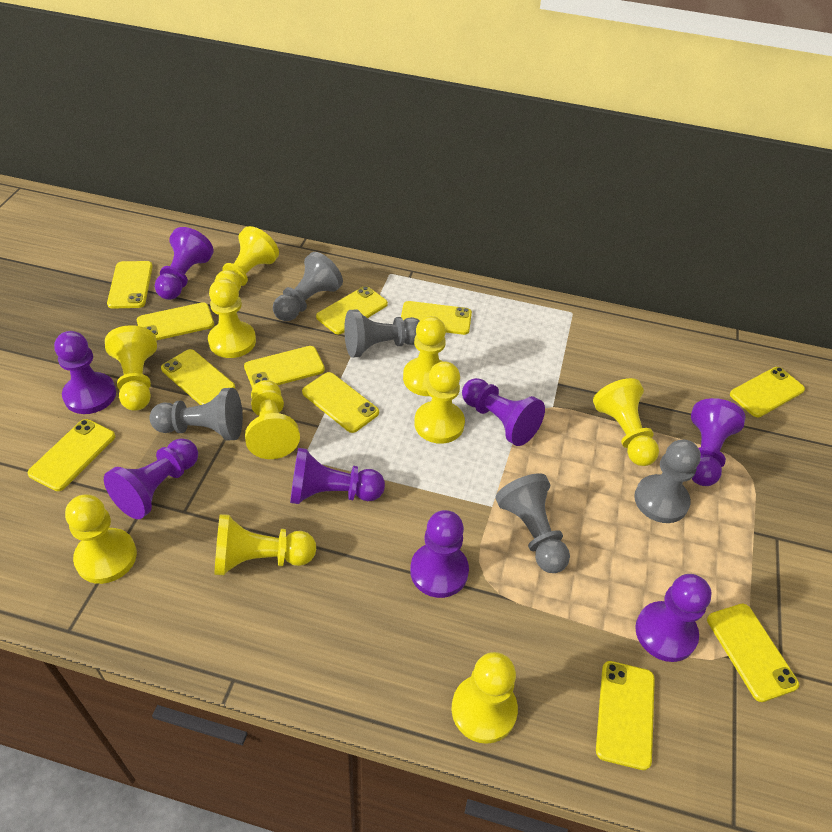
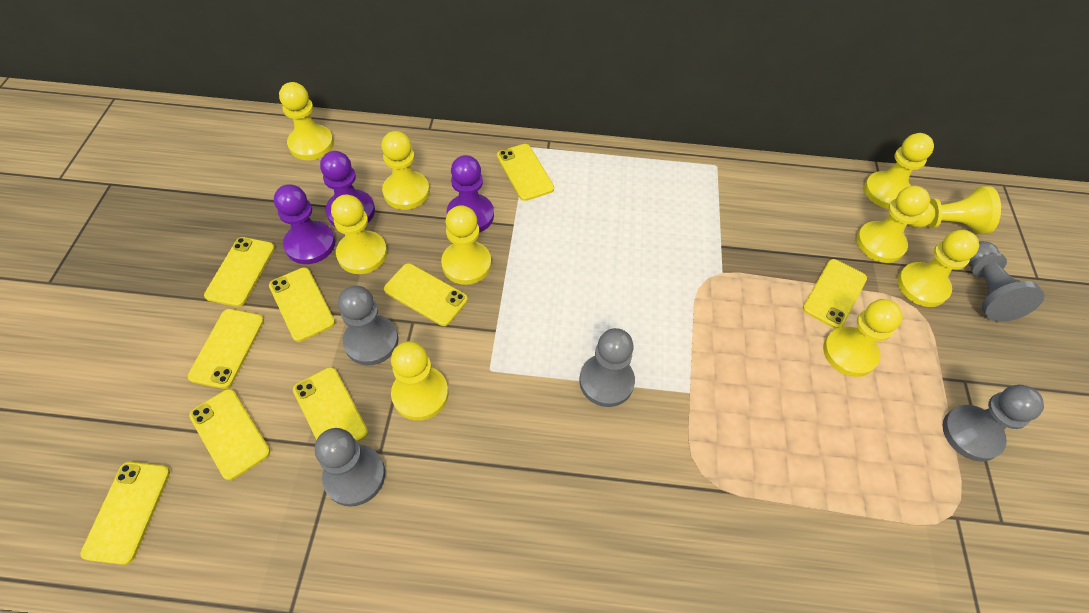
purple pawn: 8 -> 3
yellow phone: 11 -> 9

